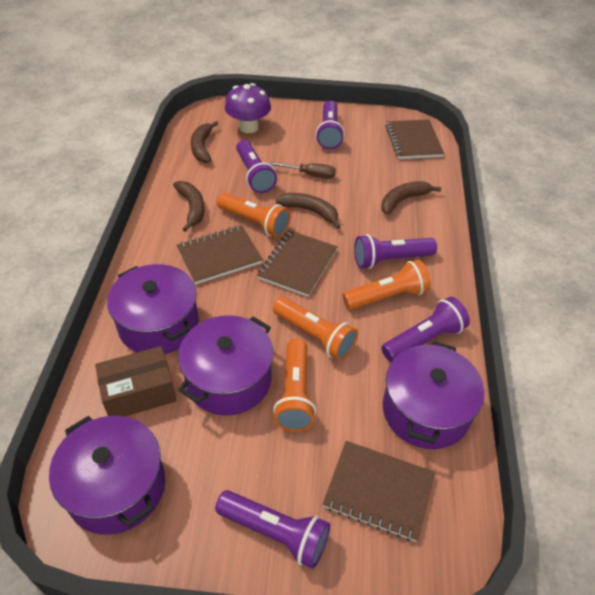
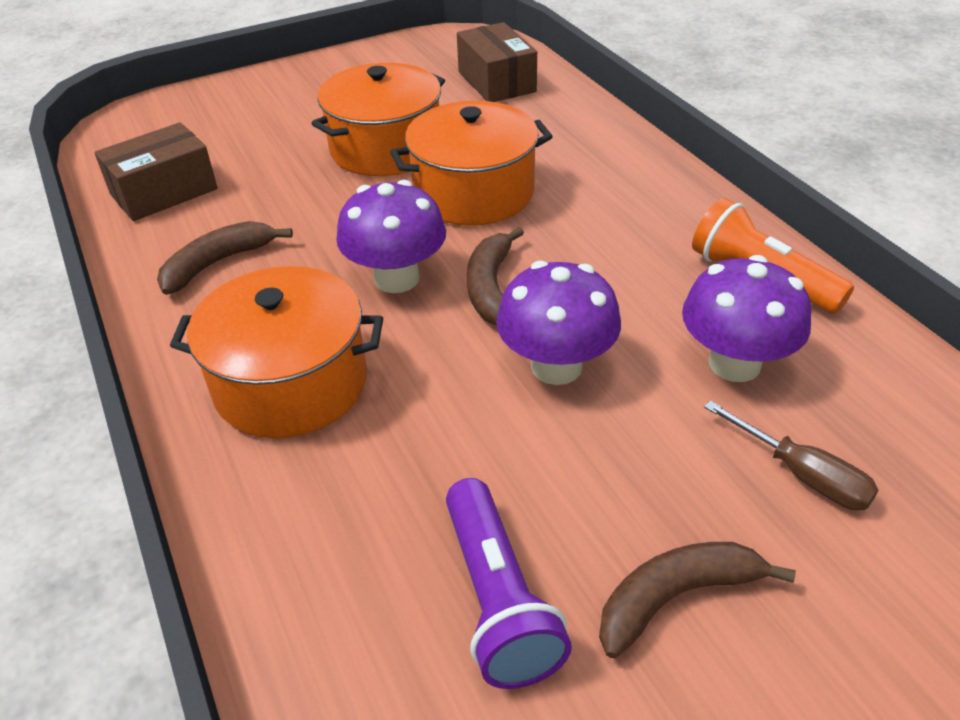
brown banana: 4 -> 3
brown box: 1 -> 2
brown notebook: 4 -> 0
orange flashlight: 4 -> 1
orange pot: 0 -> 3
purple flashlight: 5 -> 1
purple mushroom: 1 -> 3
purple pot: 4 -> 0

